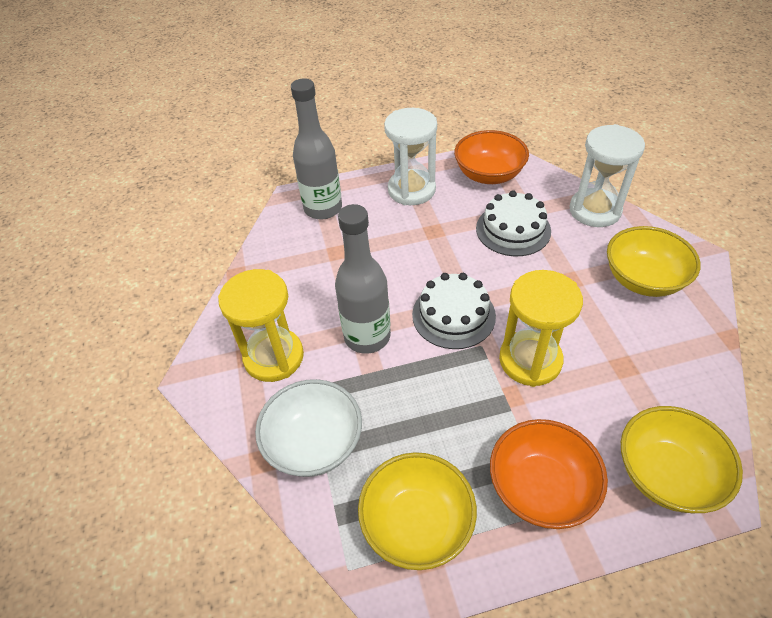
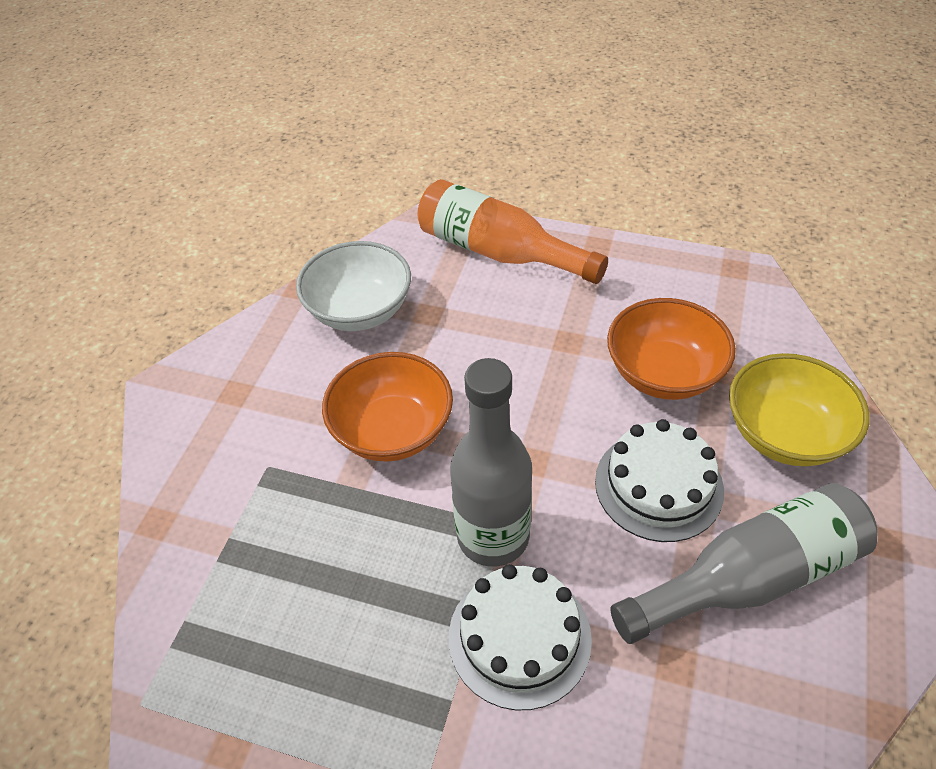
orange bottle: 0 -> 1
white hourglass: 2 -> 0
yellow bowl: 3 -> 1
yellow hourglass: 2 -> 0

